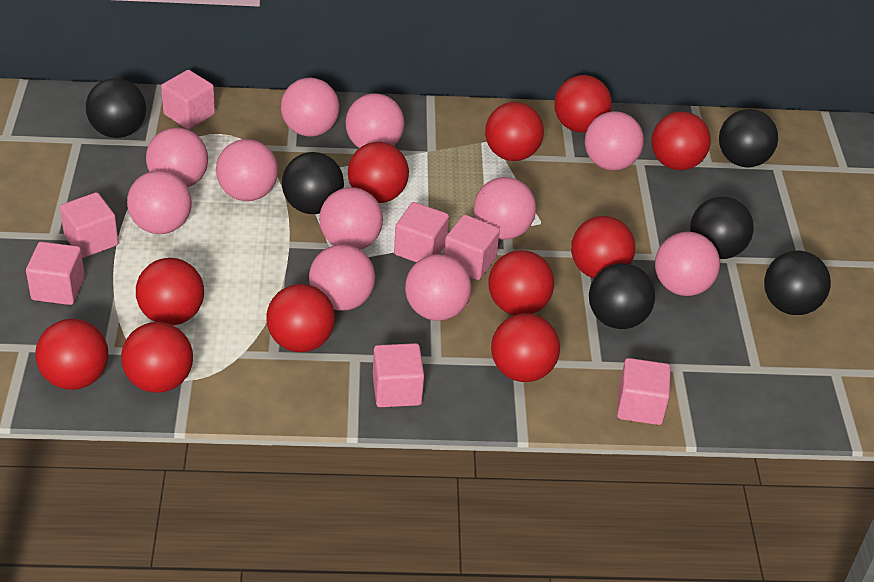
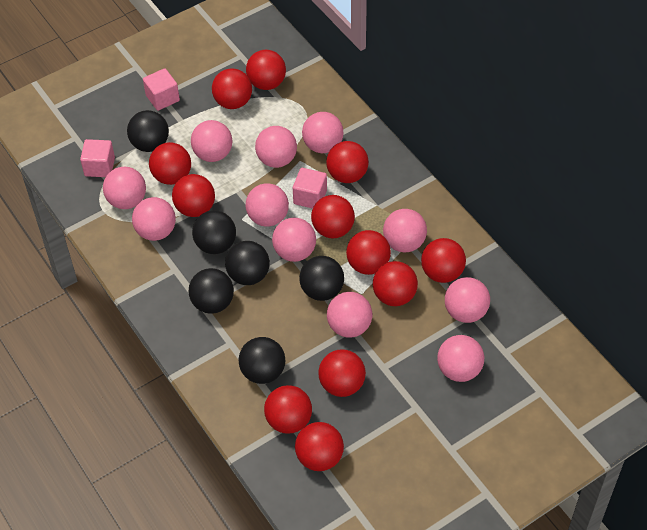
pink cube: 7 -> 3
red ball: 11 -> 12

